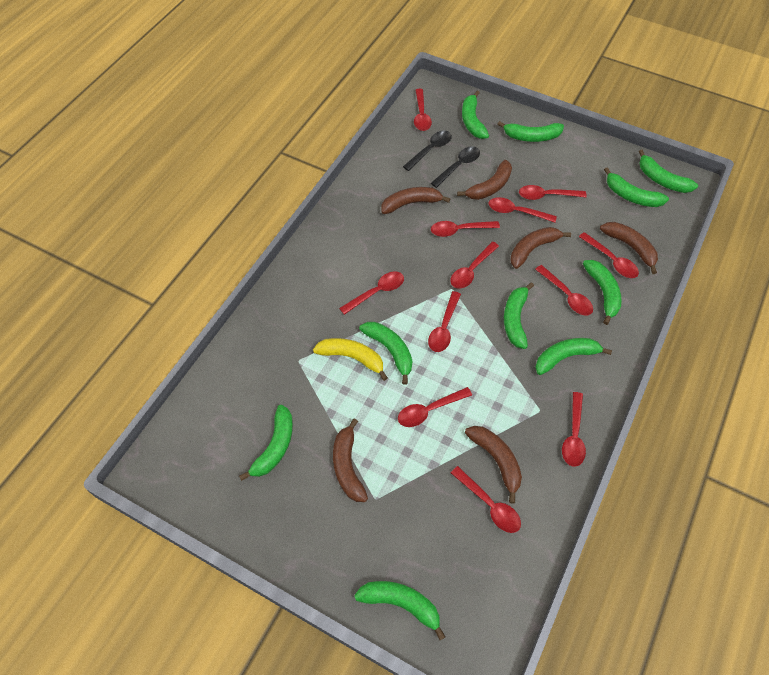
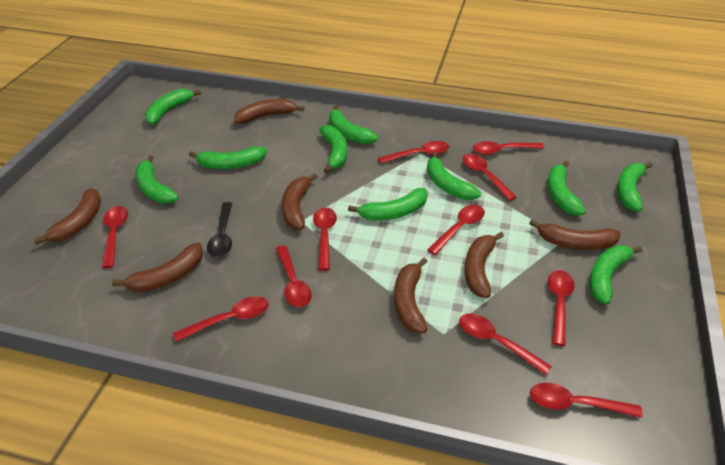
black spoon: 2 -> 1
brown banana: 6 -> 7
red spoon: 12 -> 11
yellow banana: 1 -> 0

